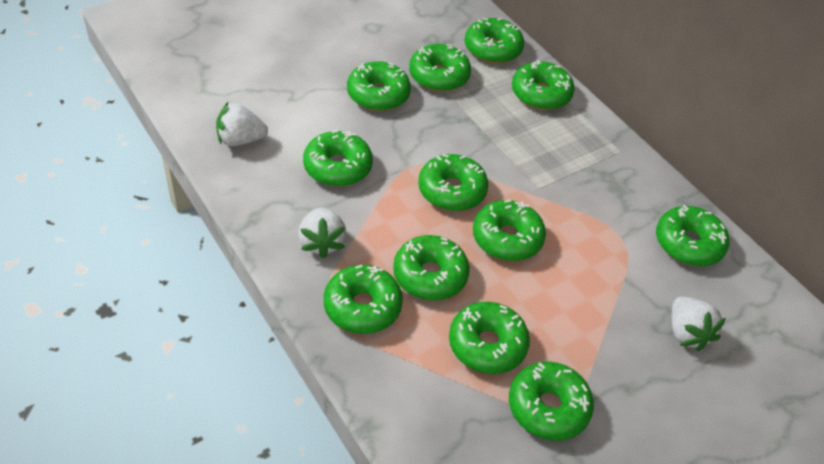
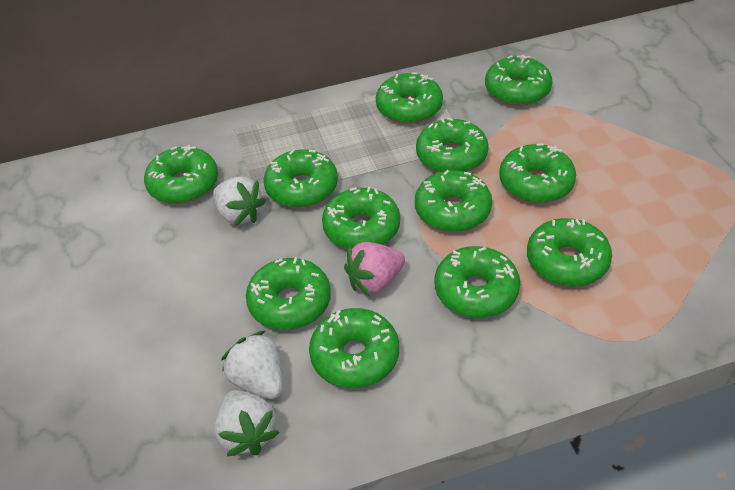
pink strawberry: 0 -> 1

